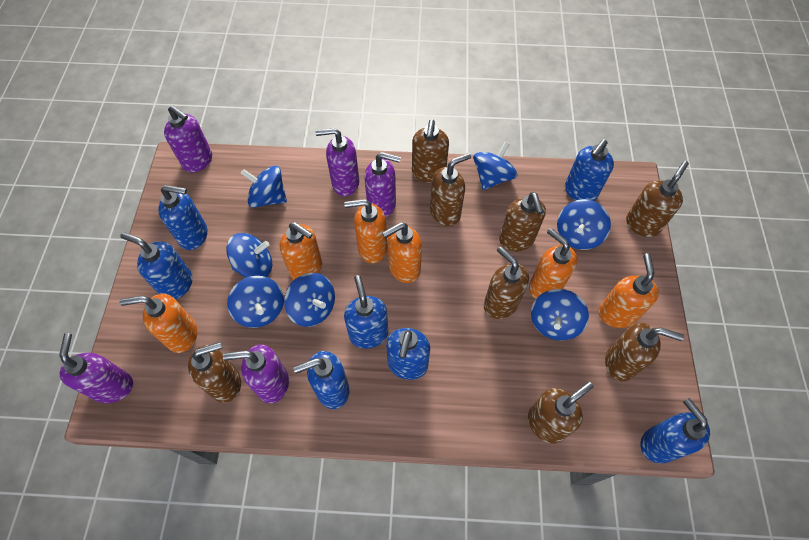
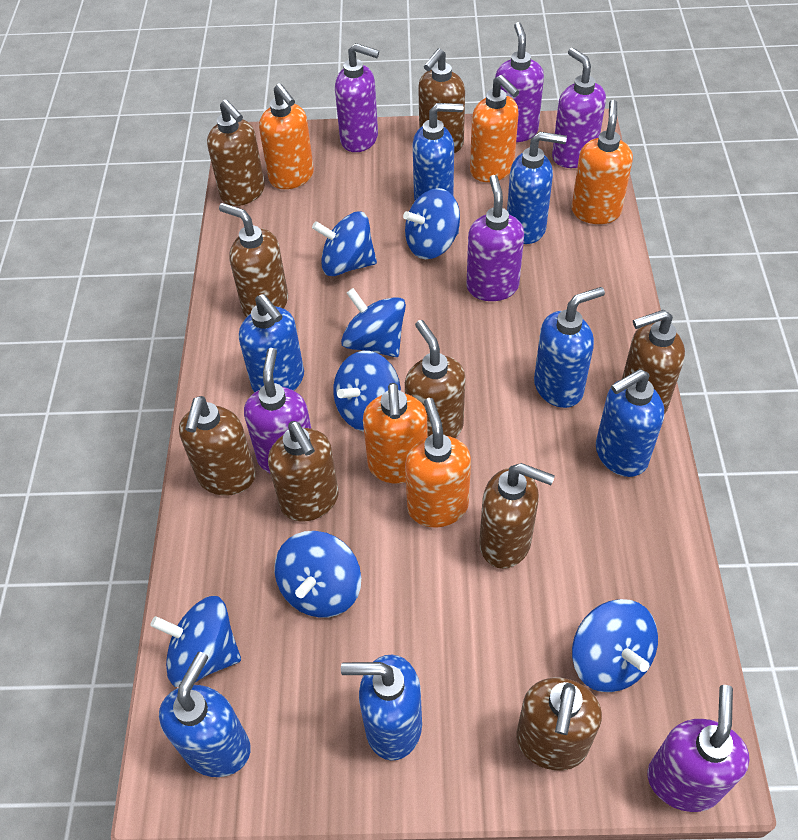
brown soap dispenser: 8 -> 9
orange soap dispenser: 6 -> 5
purple soap dispenser: 5 -> 6

